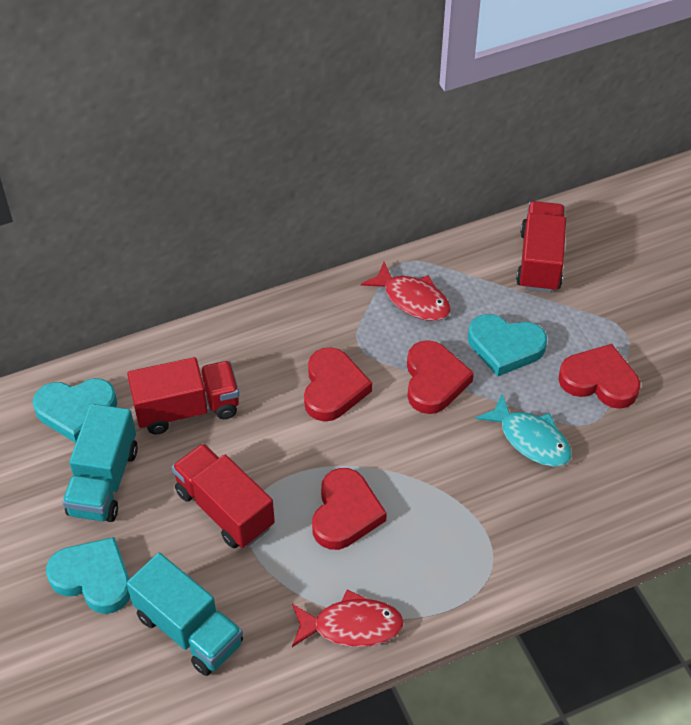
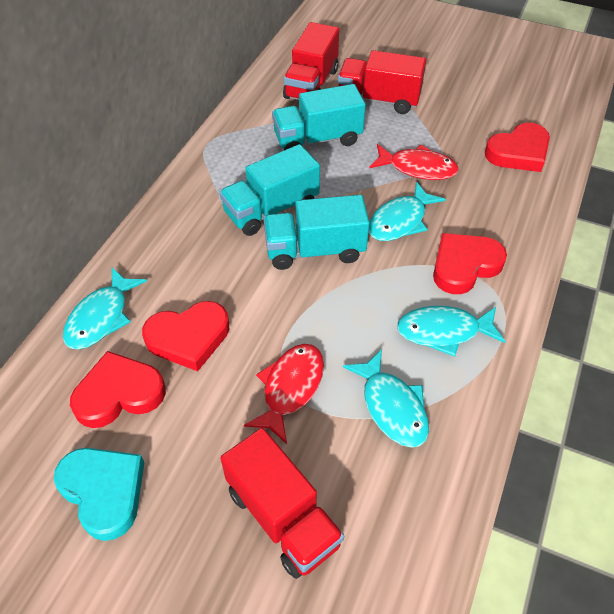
turquoise fish: 1 -> 4
turquoise heart: 3 -> 1
turquoise truck: 2 -> 3

